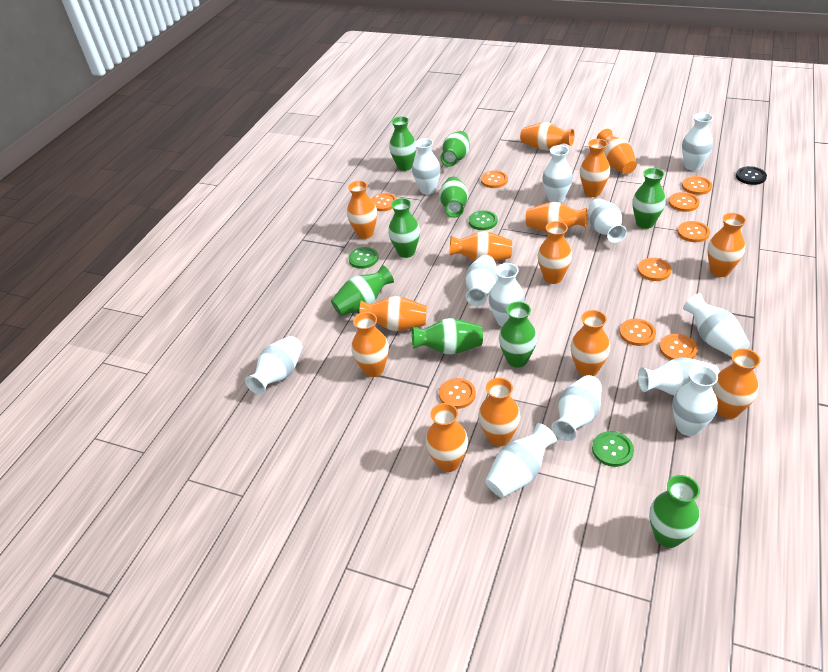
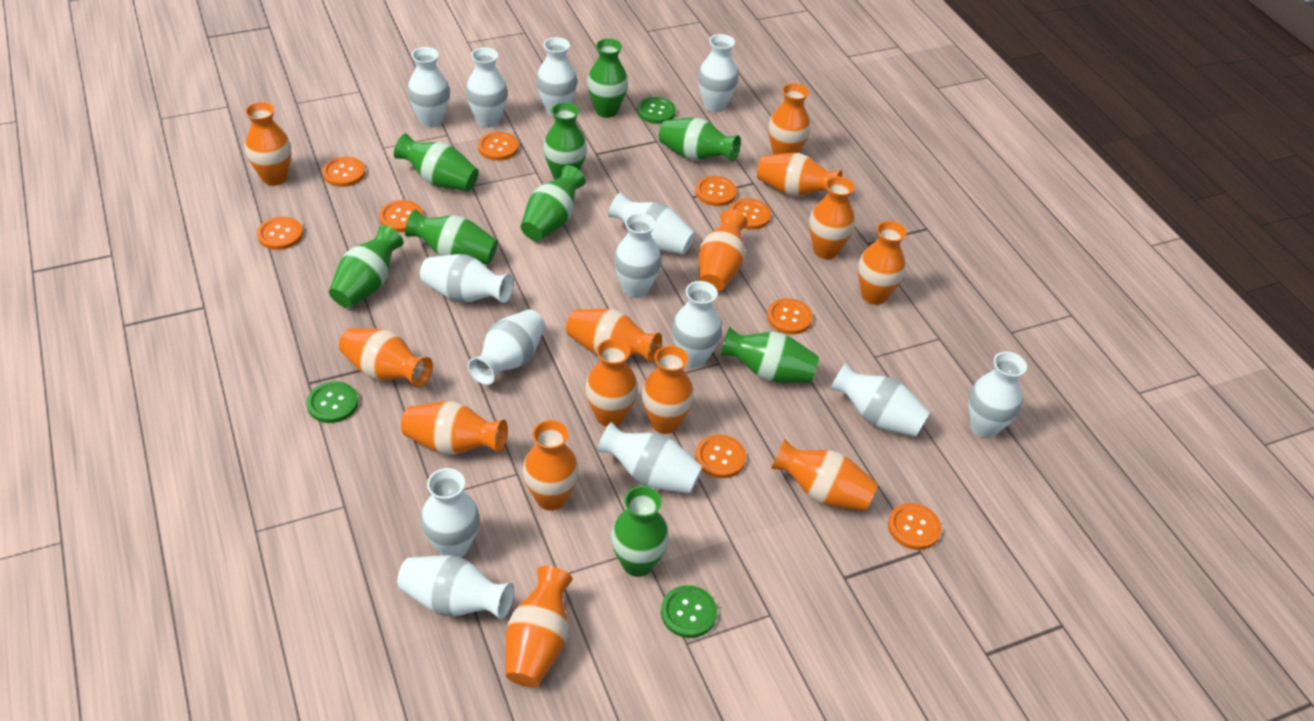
black button: 1 -> 0
white vase: 12 -> 14

